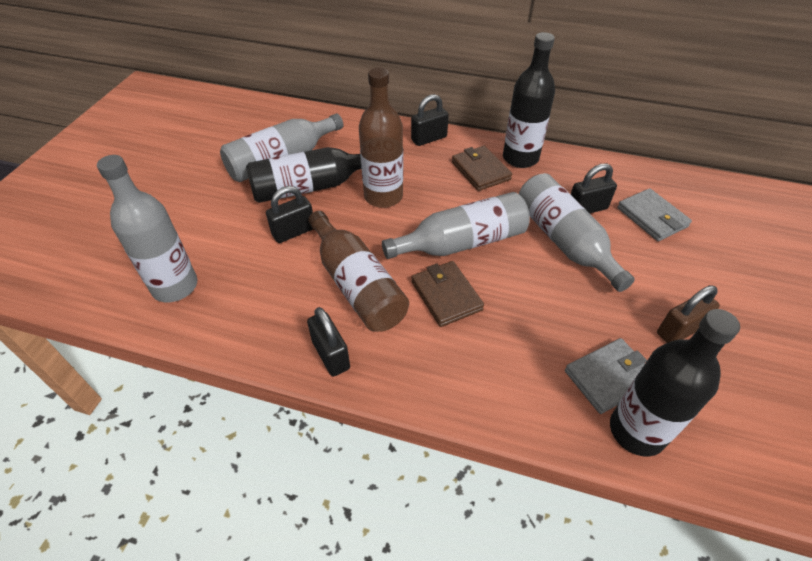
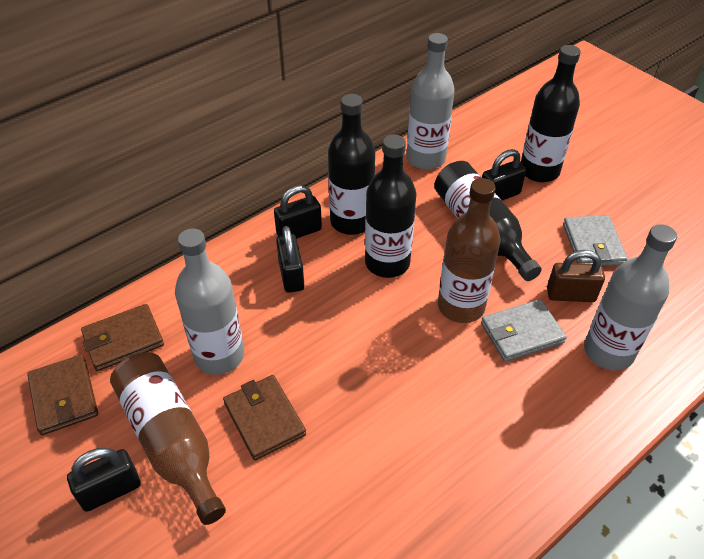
black bottle: 3 -> 4
brown wallet: 2 -> 3
grey bottle: 4 -> 3

